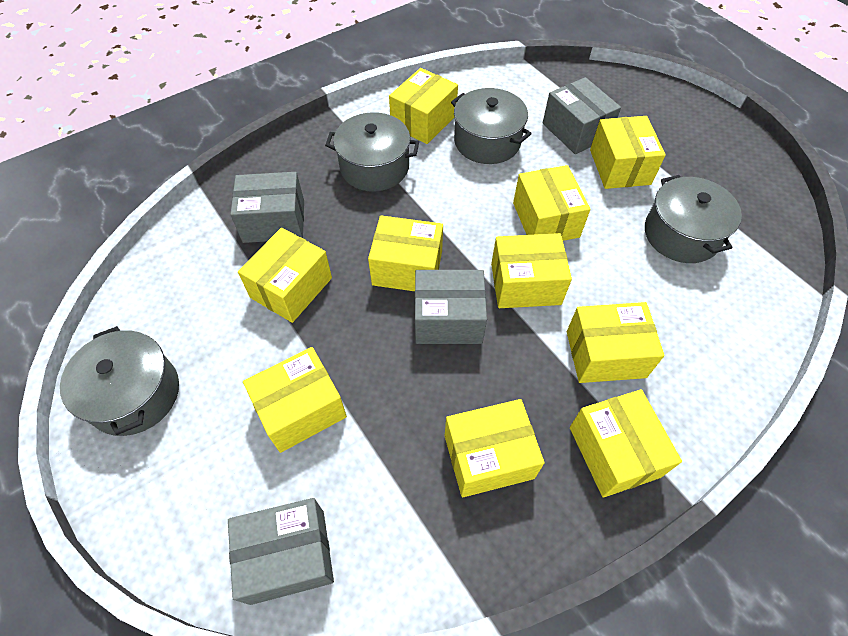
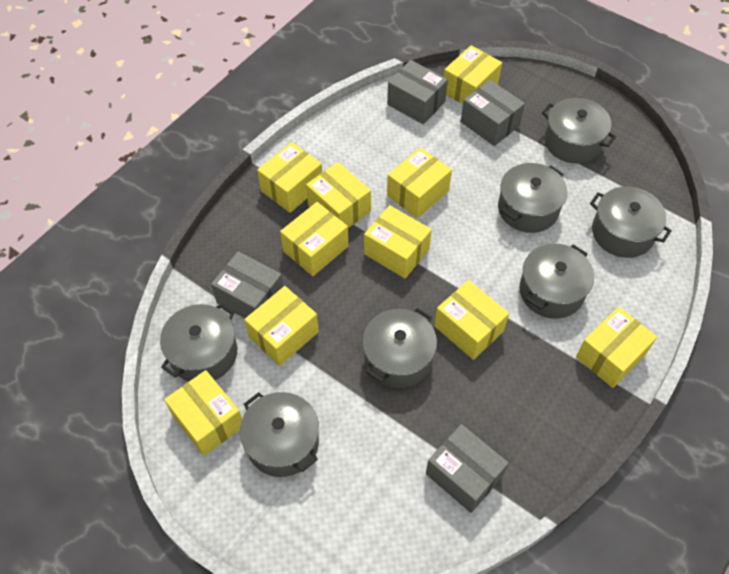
grey pot: 4 -> 7

